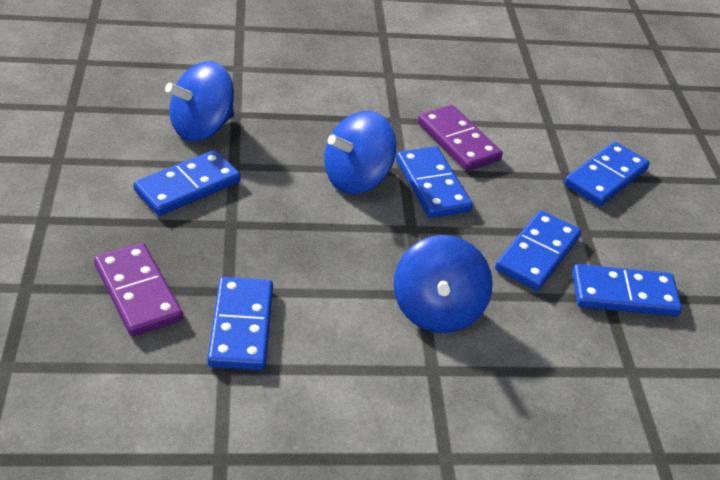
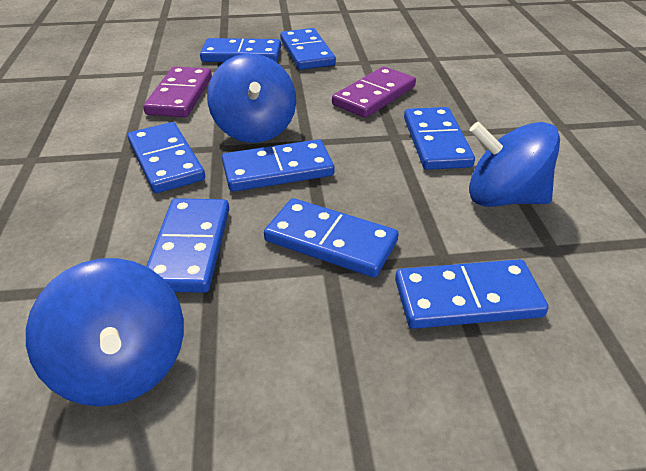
blue domino: 6 -> 8

